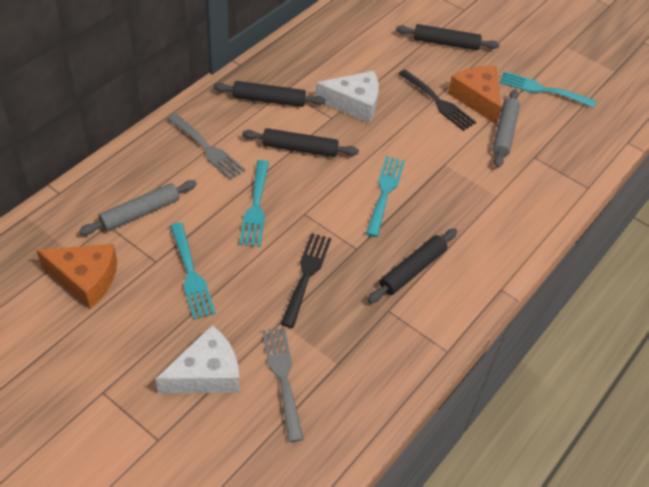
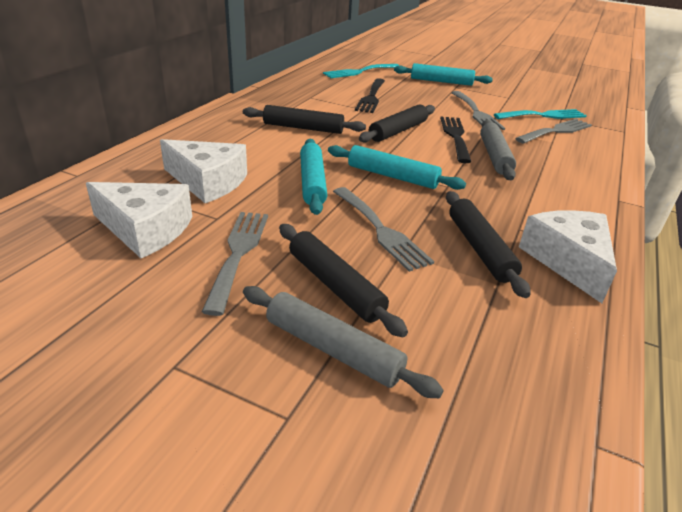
grey fork: 2 -> 4
orange cheese: 2 -> 0
turquoise fork: 4 -> 2
turquoise rolling pin: 0 -> 3
white cheese: 2 -> 3

